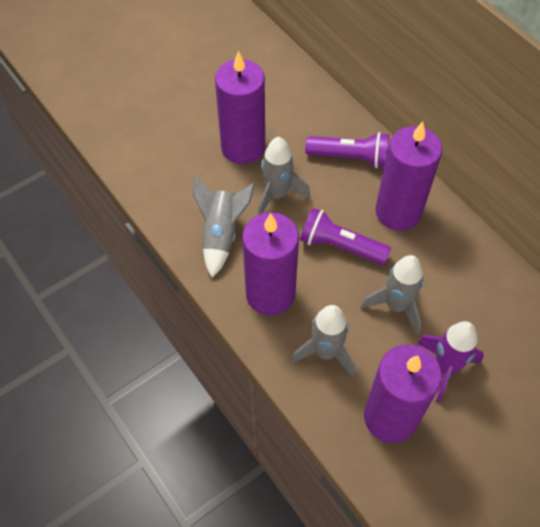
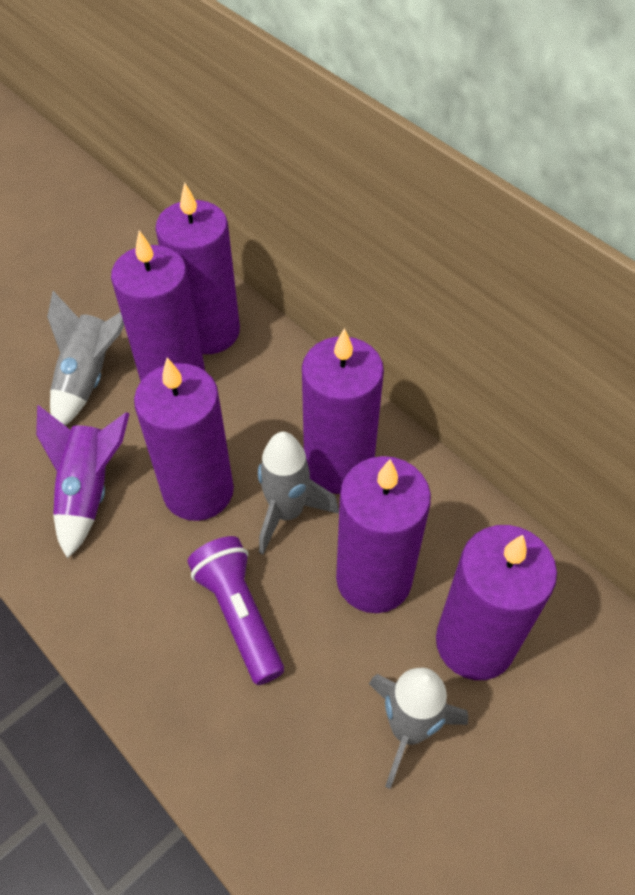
grey rocket: 4 -> 3
purple candle: 4 -> 6
purple flashlight: 2 -> 1

